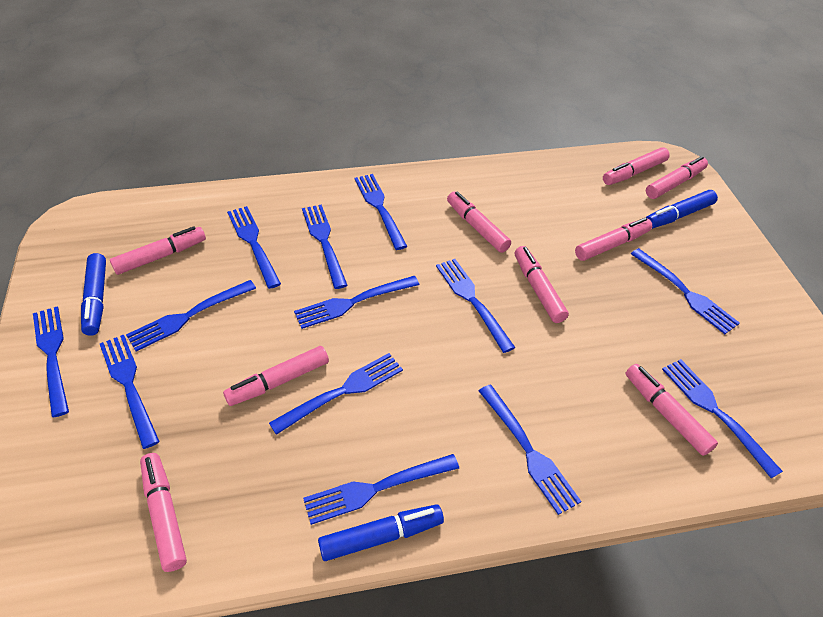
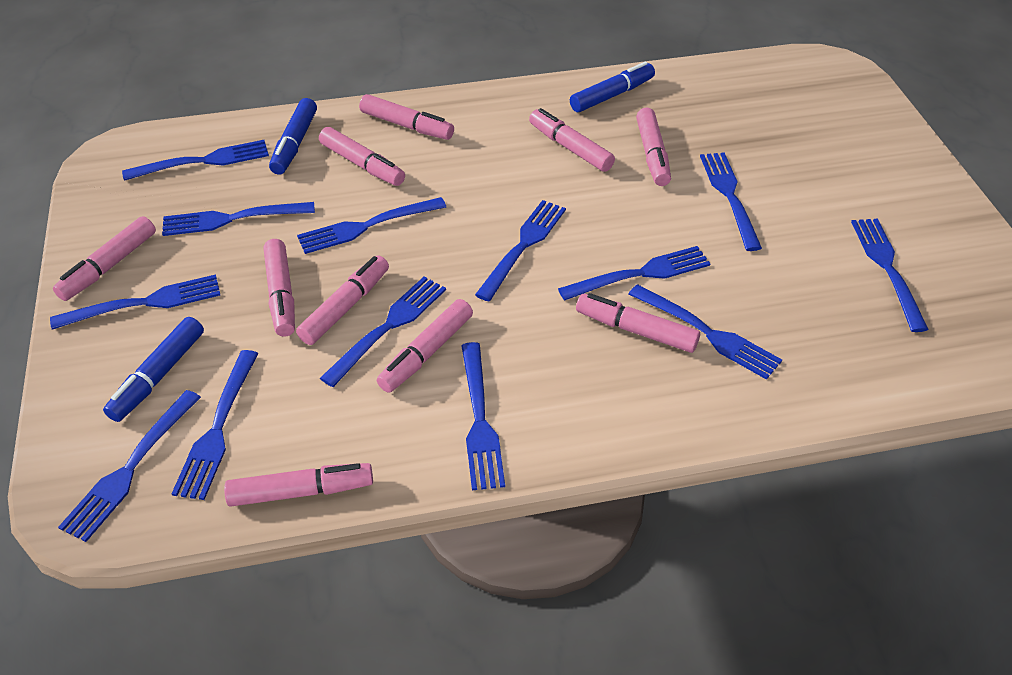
pink marker: 9 -> 10

